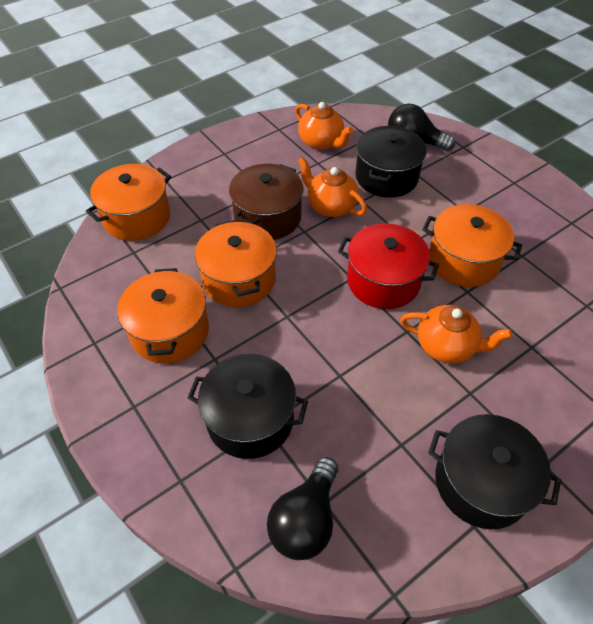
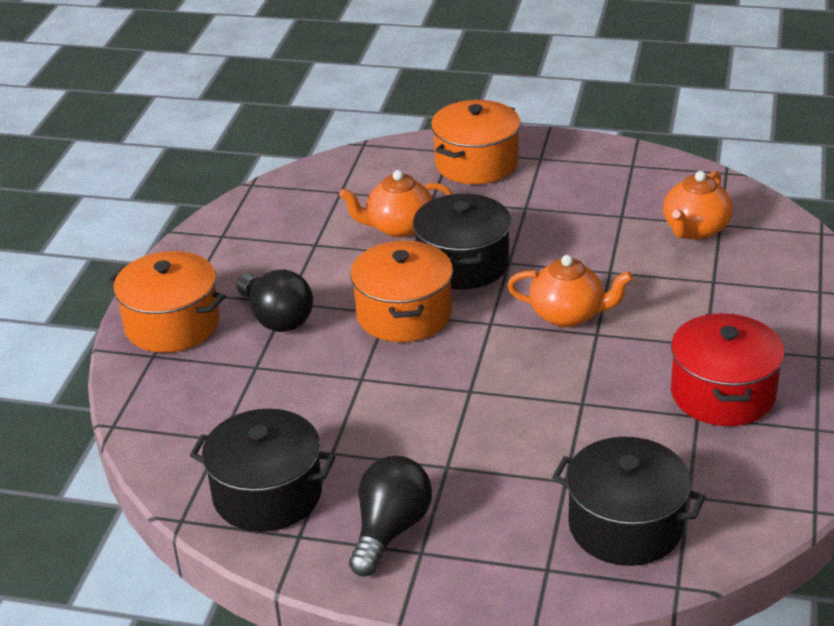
brown pot: 1 -> 0
orange pot: 4 -> 3

